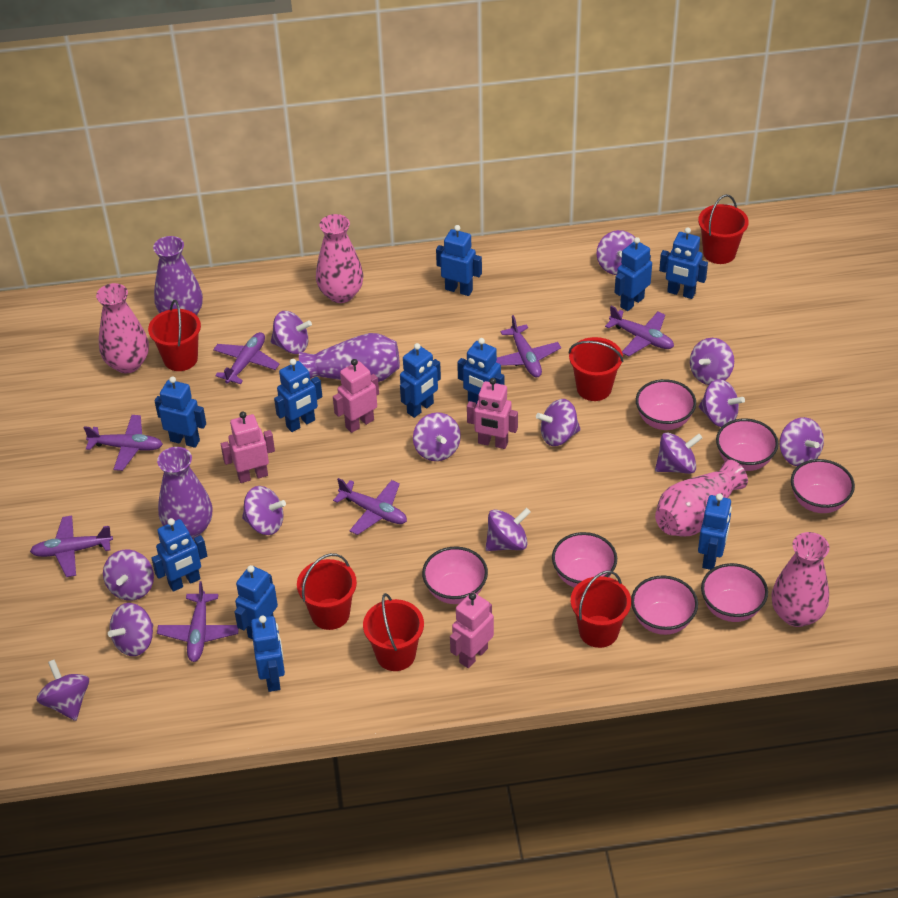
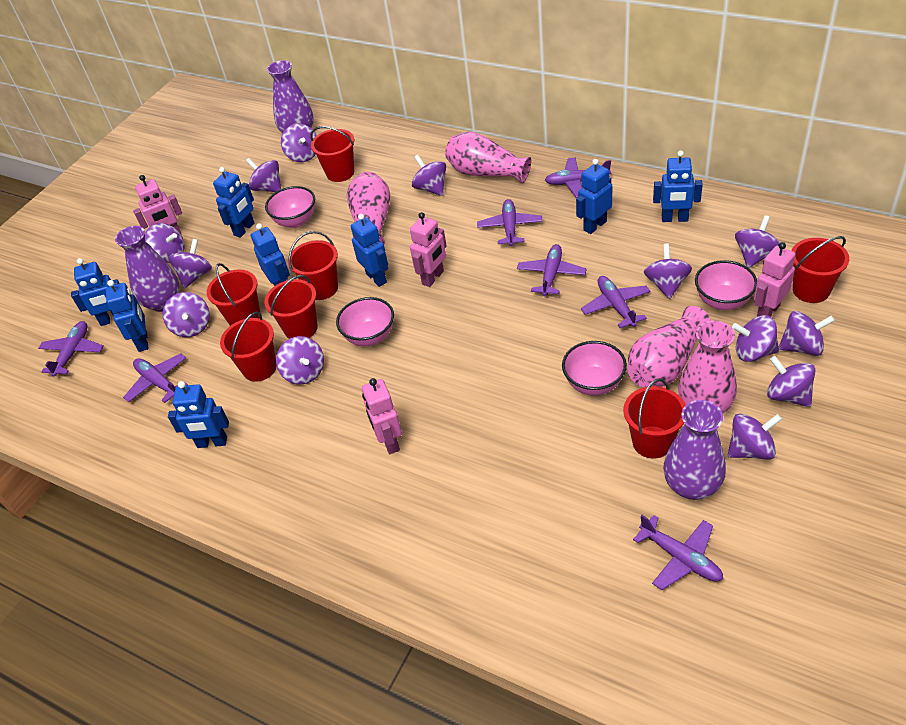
blue robot: 11 -> 8
pink bowl: 7 -> 4
red bucket: 6 -> 7

